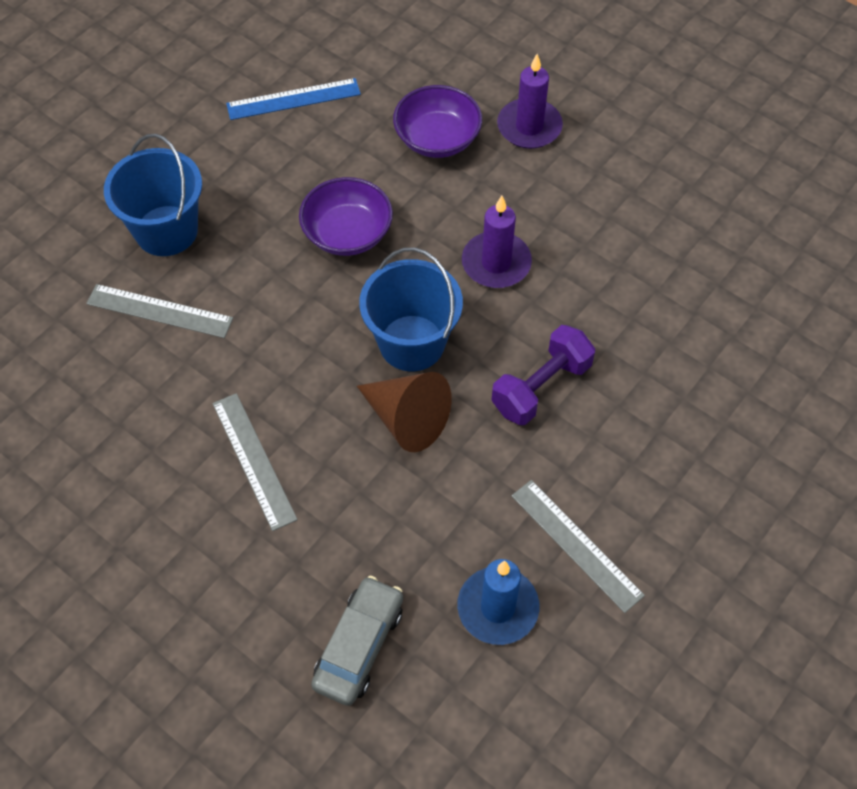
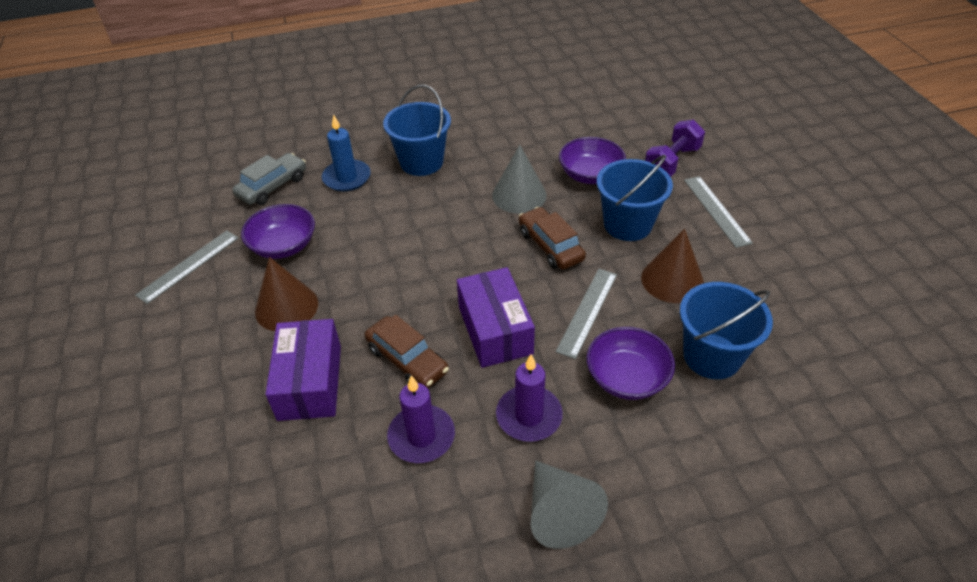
blue bucket: 2 -> 3
blue ruler: 1 -> 0
brown car: 0 -> 2
brown cone: 1 -> 2
grey cone: 0 -> 2
purple bowl: 2 -> 3
purple box: 0 -> 2

